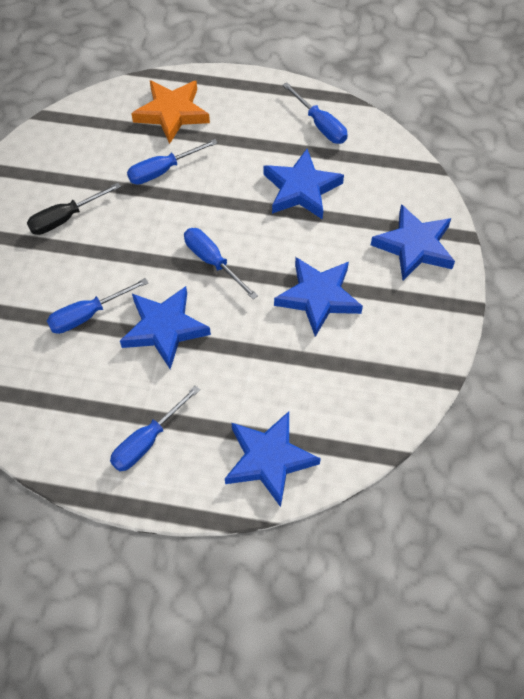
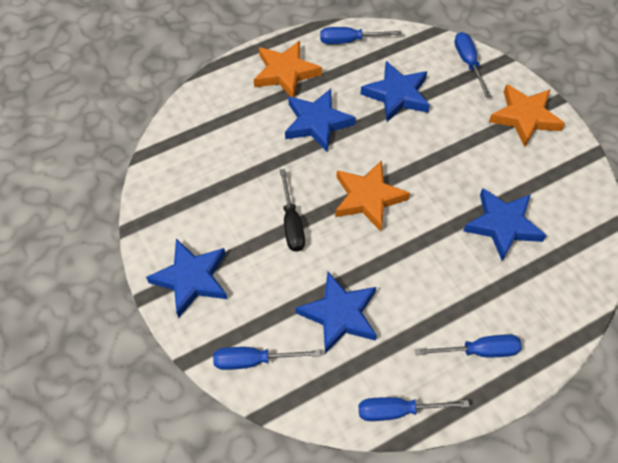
orange star: 1 -> 3

